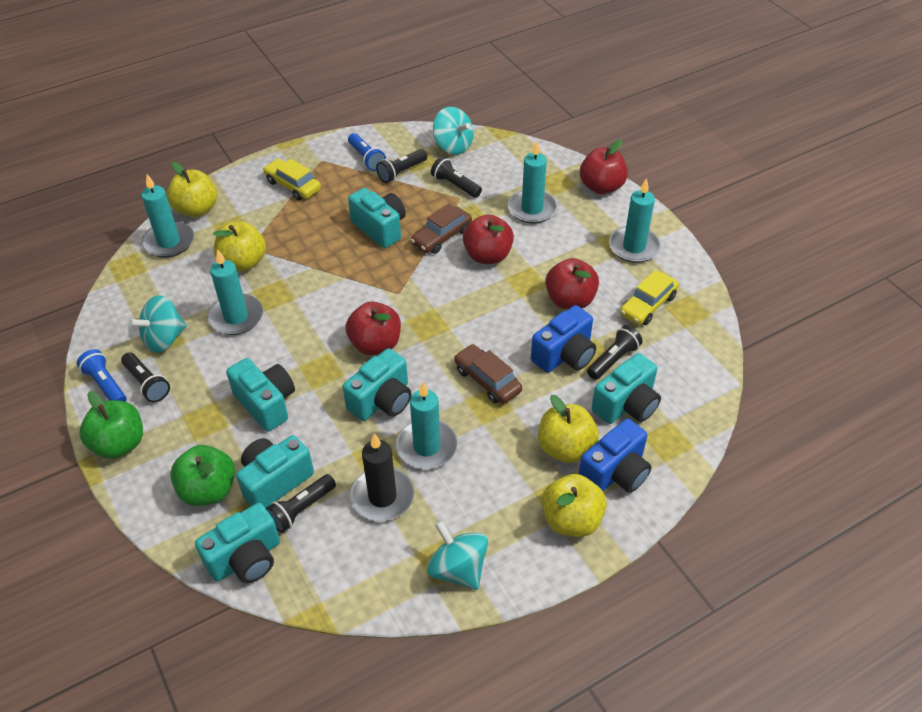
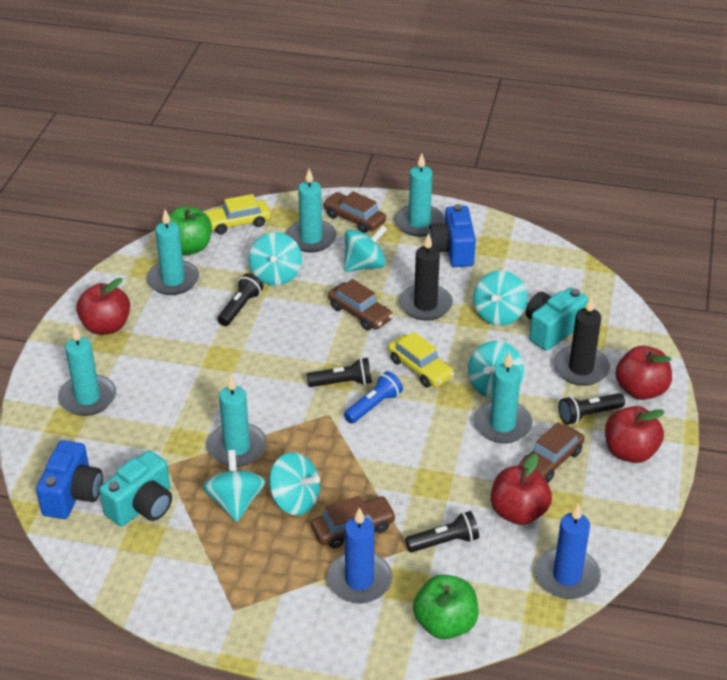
black candle: 1 -> 2
black flashlight: 5 -> 4
blue candle: 0 -> 2
blue flashlight: 2 -> 1
brown car: 2 -> 4
turquoise camera: 6 -> 2
turquoise candle: 5 -> 6
turquoise spinning top: 3 -> 6
yellow apple: 4 -> 0

